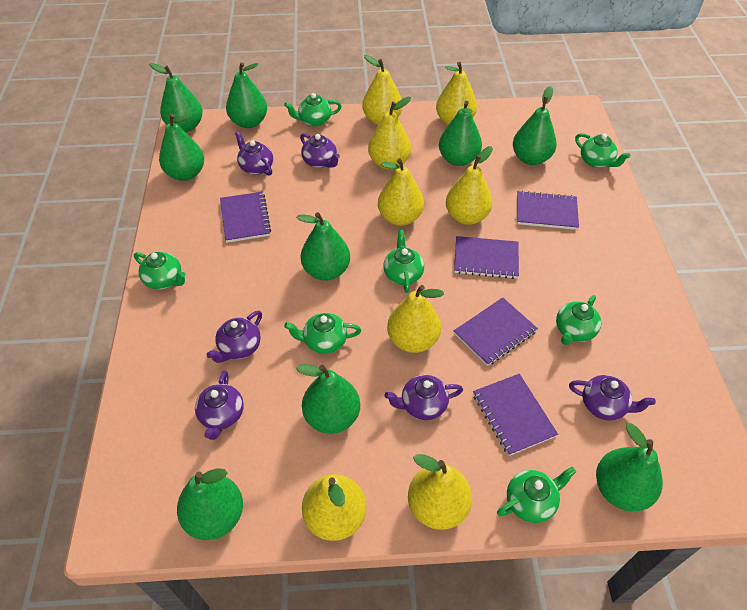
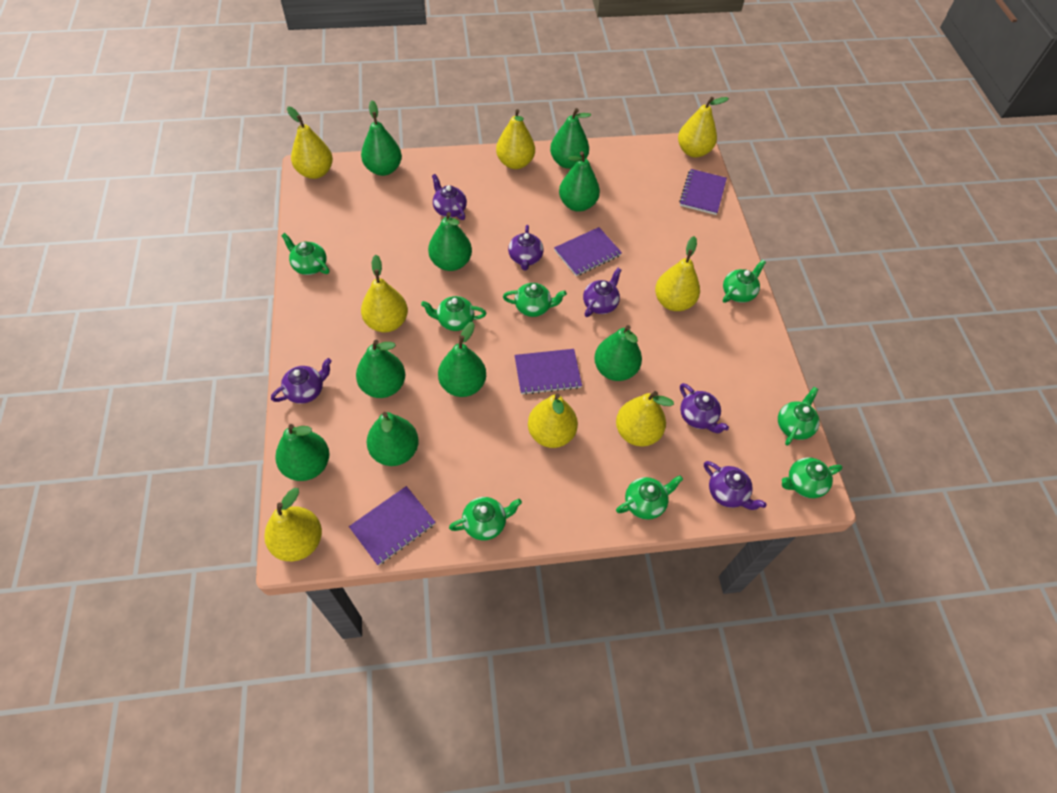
green teapot: 7 -> 8
purple notebook: 5 -> 4

